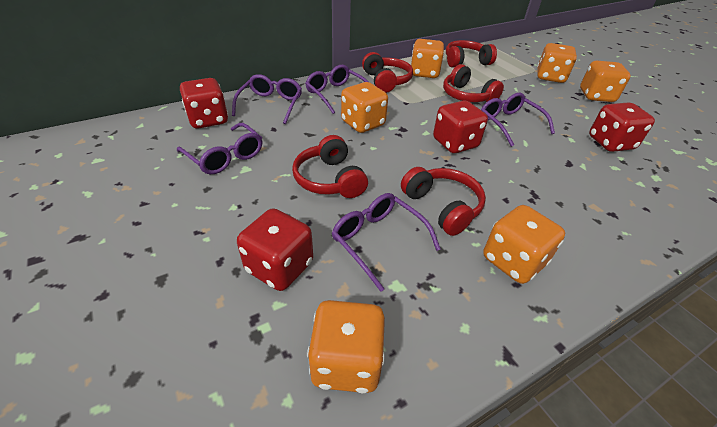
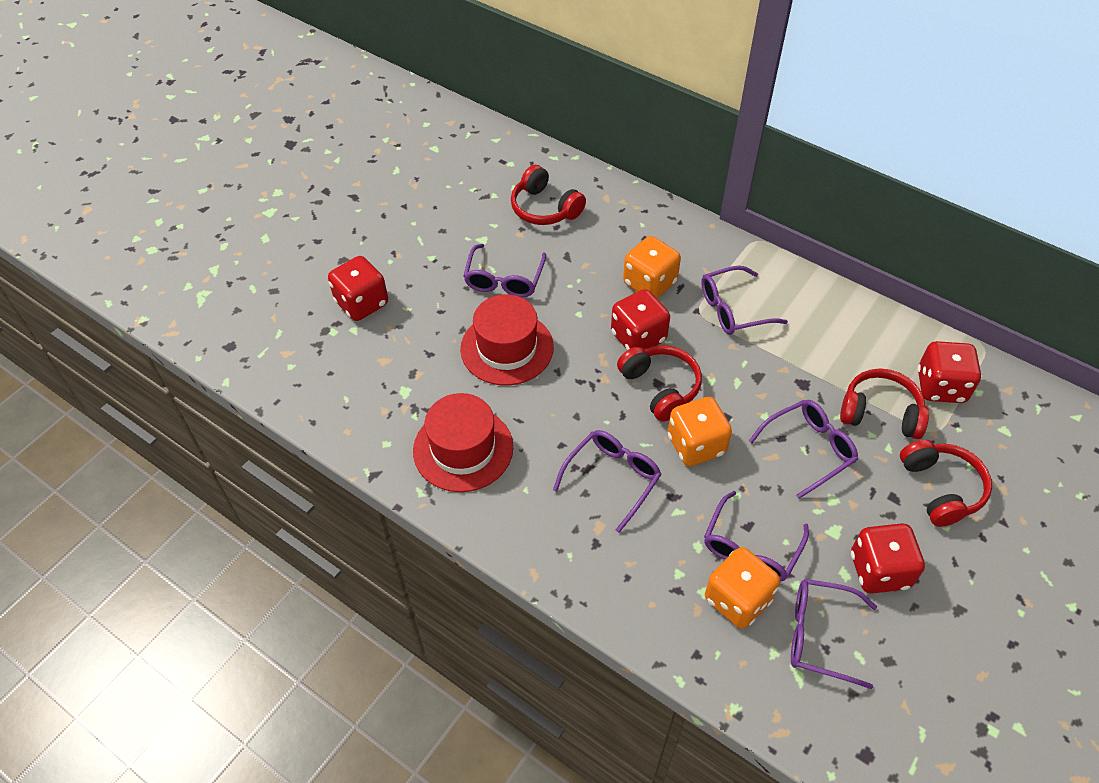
orange dice: 6 -> 3
purple glasses: 5 -> 6
red hat: 0 -> 2
red headphones: 5 -> 4

